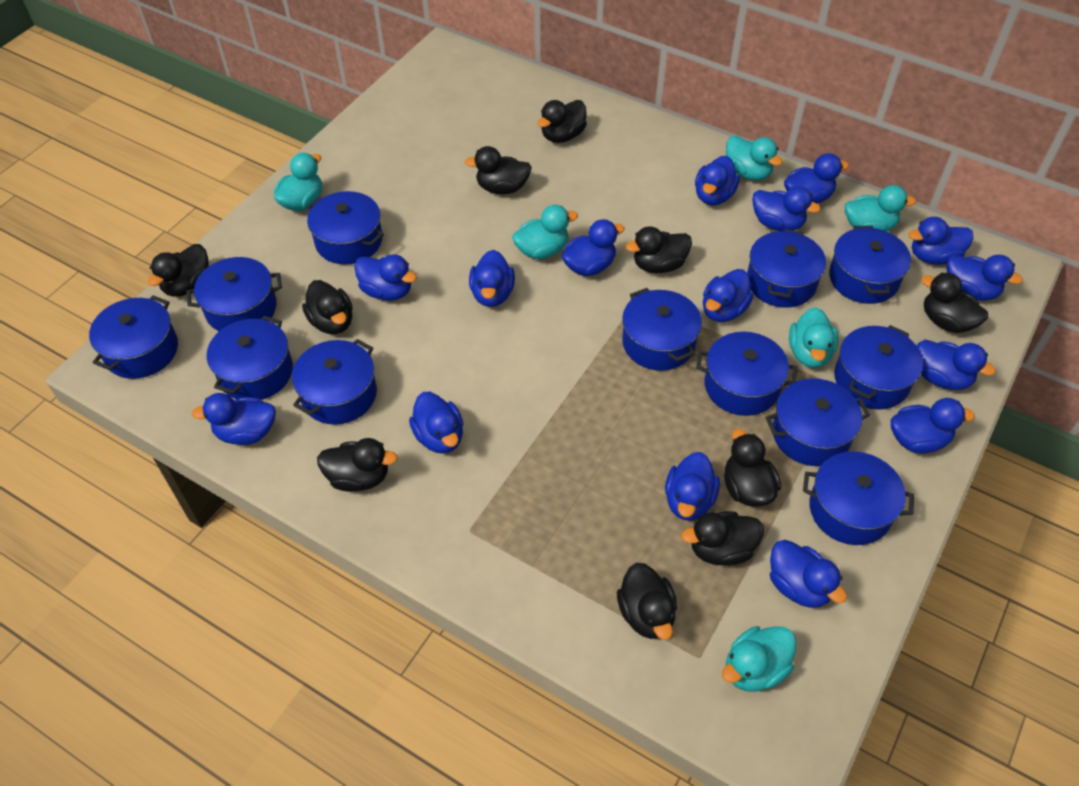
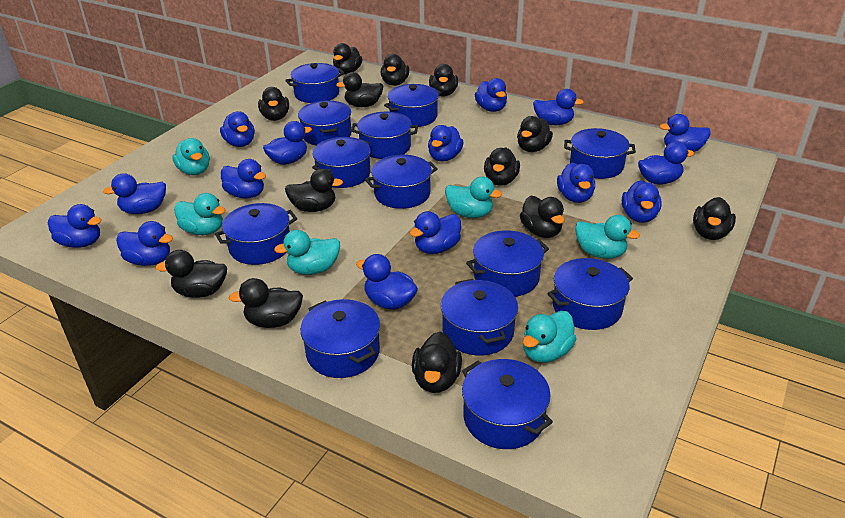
black duck: 10 -> 13
blue pot: 12 -> 13

